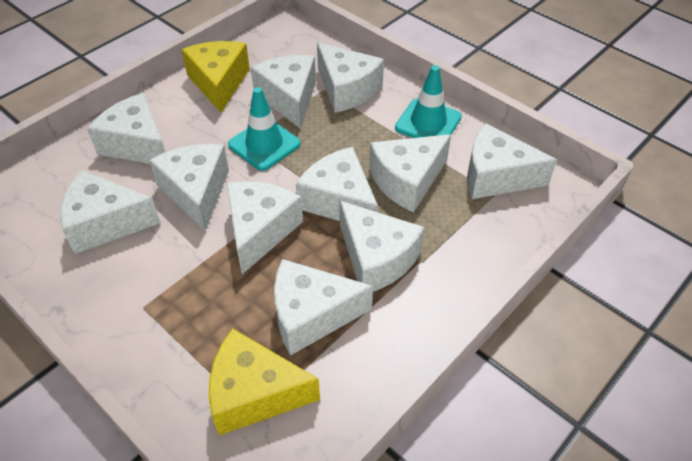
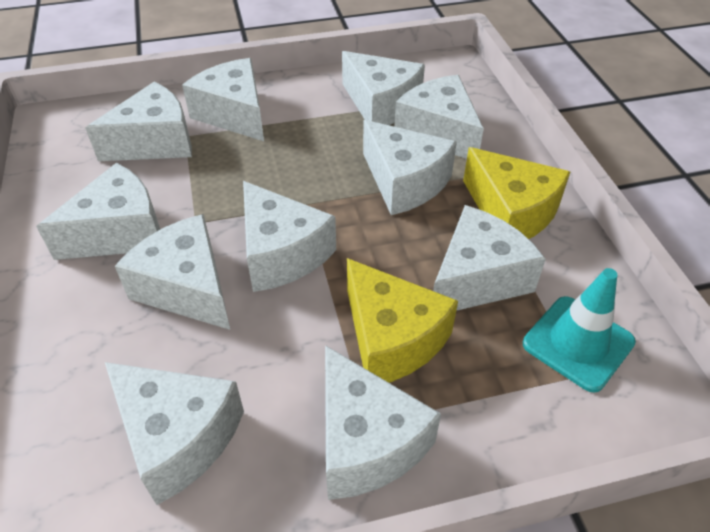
turquoise traffic cone: 2 -> 1

